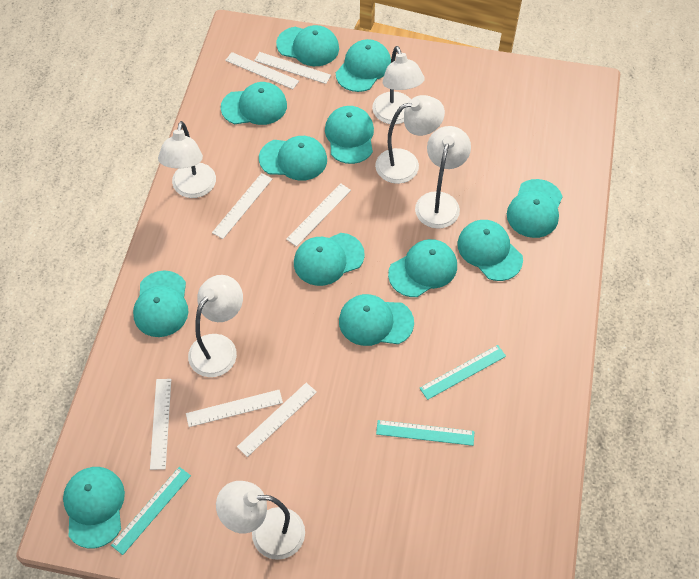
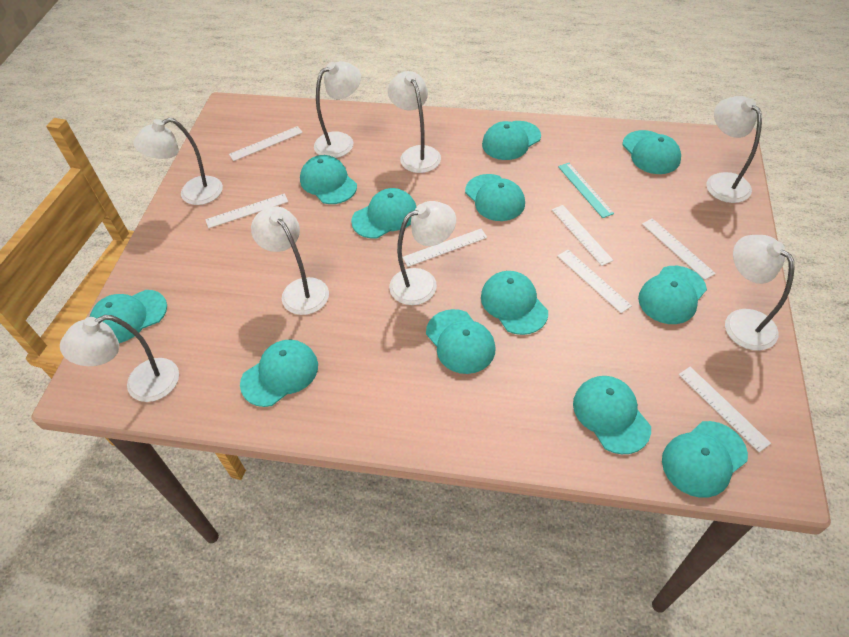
turquoise ruler: 3 -> 1
white lamp: 6 -> 8

